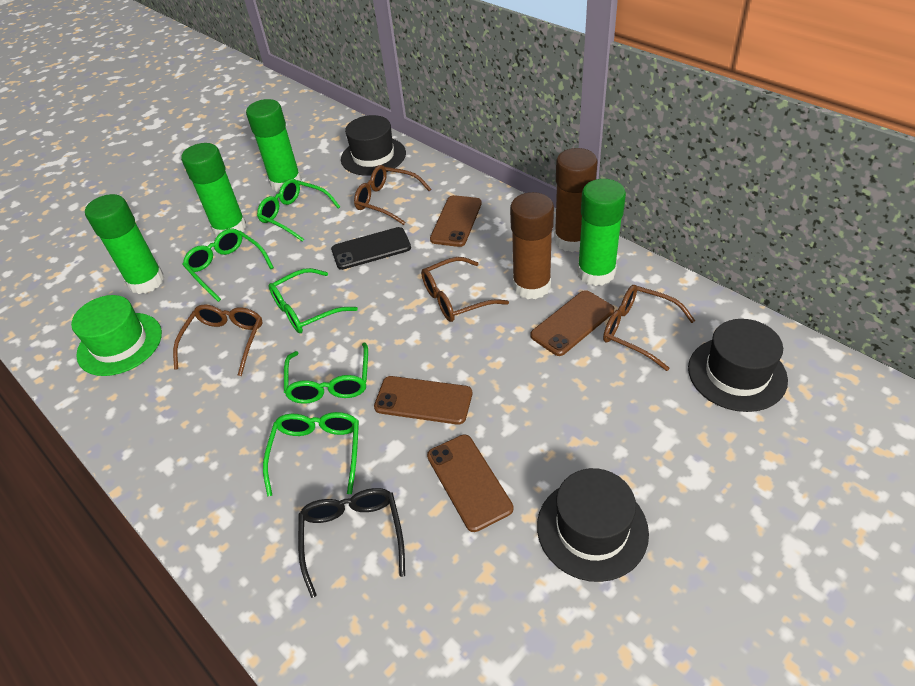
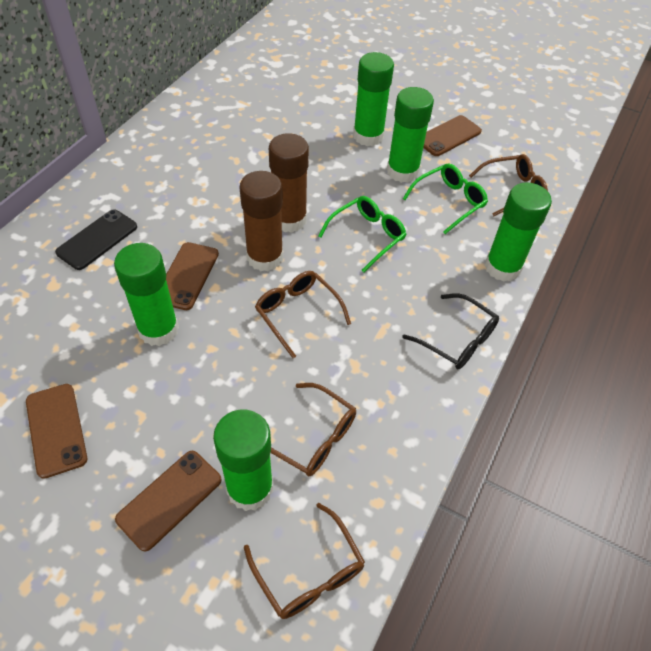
black hat: 3 -> 0
green glasses: 5 -> 2
green glue stick: 4 -> 5
green hat: 1 -> 0

